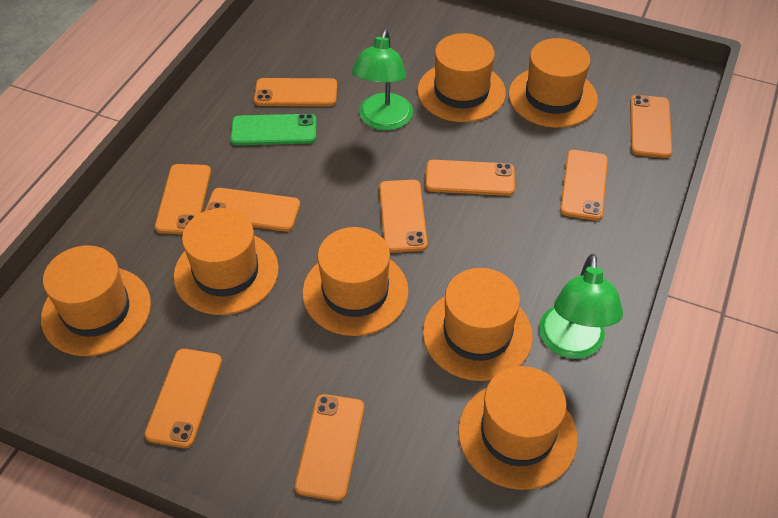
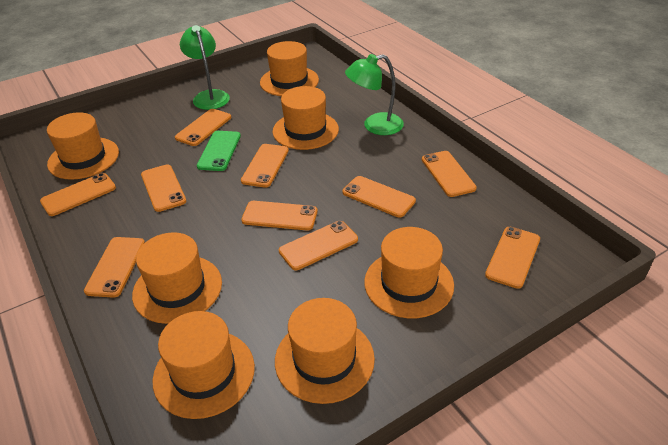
orange phone: 9 -> 10

